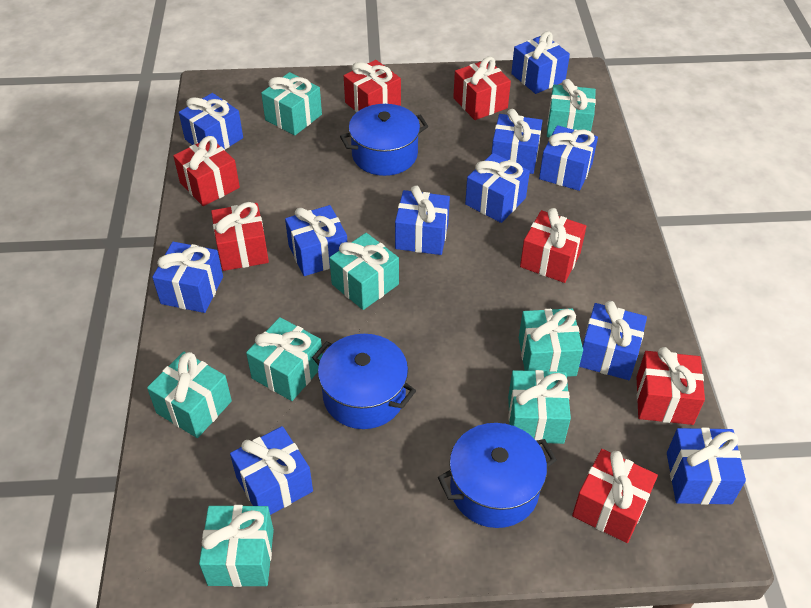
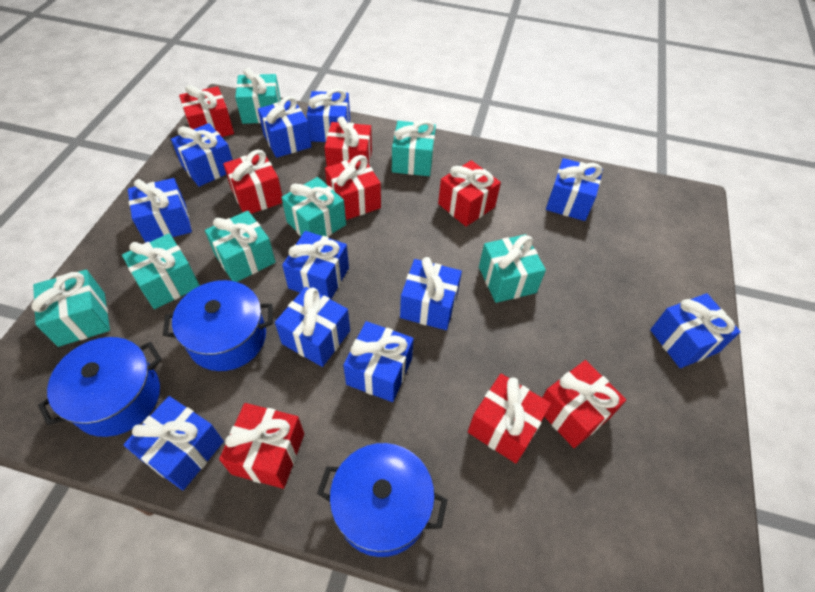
red gift: 7 -> 8
turquoise gift: 8 -> 7

